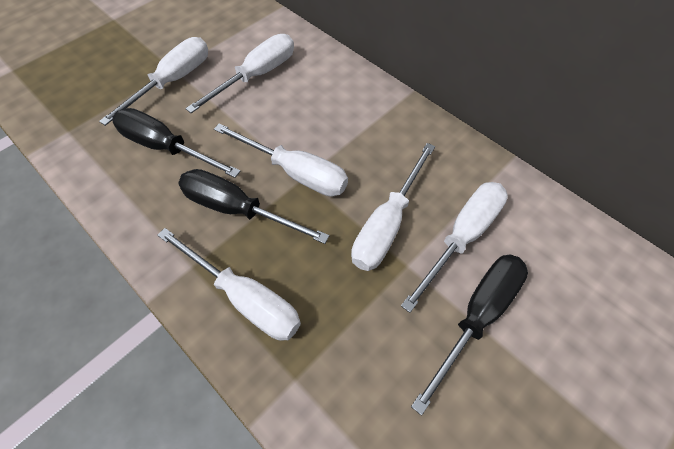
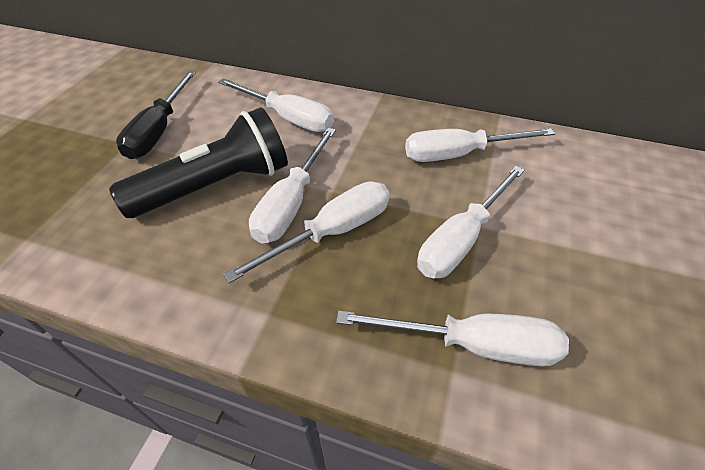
black flashlight: 0 -> 1
black screwdriver: 3 -> 1

